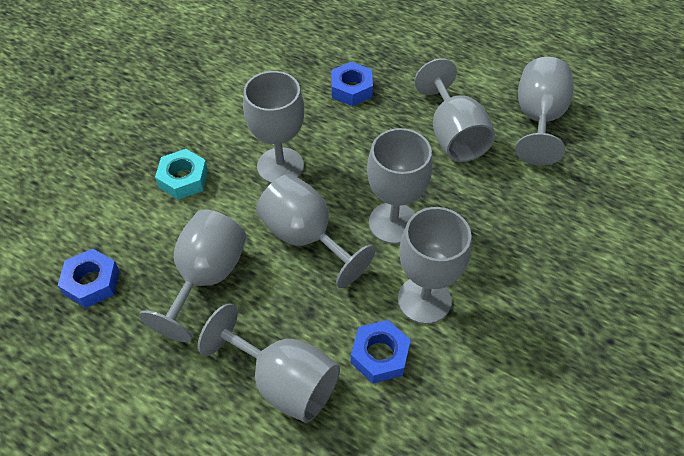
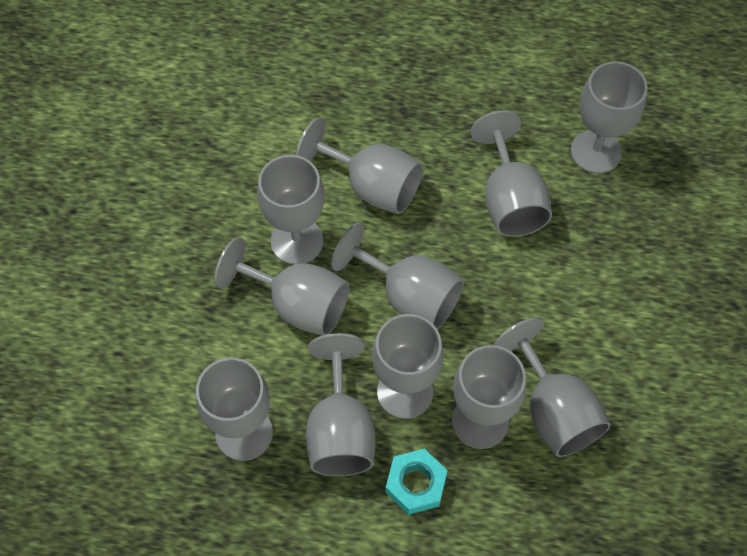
blue nut: 3 -> 0
grey goblet: 8 -> 11

